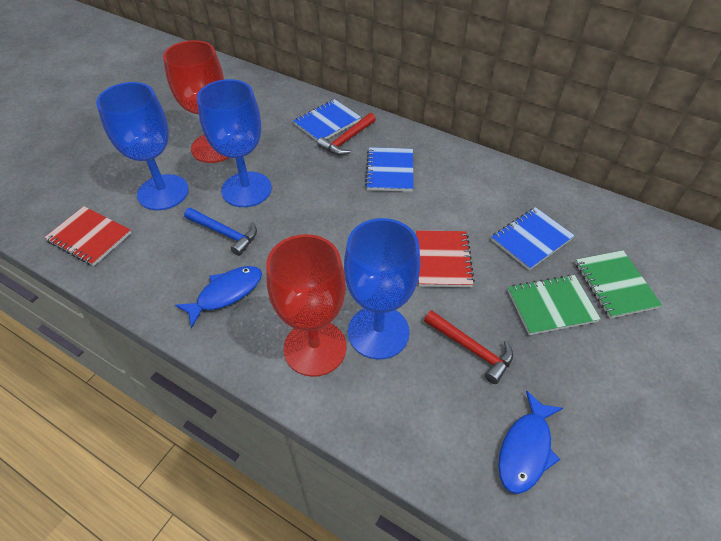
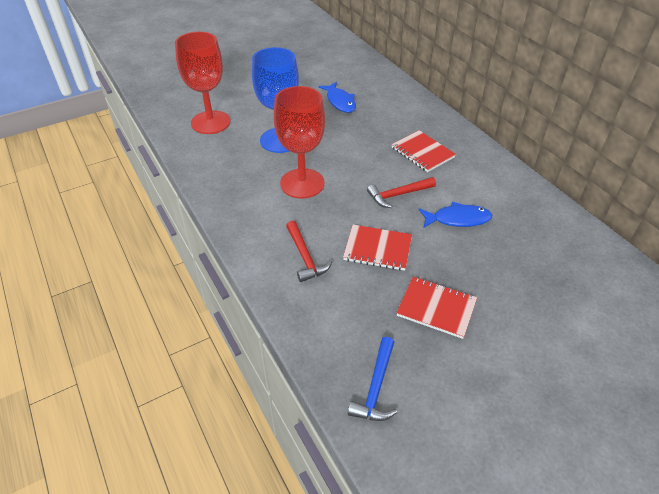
blue goblet: 3 -> 1
blue notebook: 3 -> 0
green notebook: 2 -> 0
red notebook: 2 -> 3

